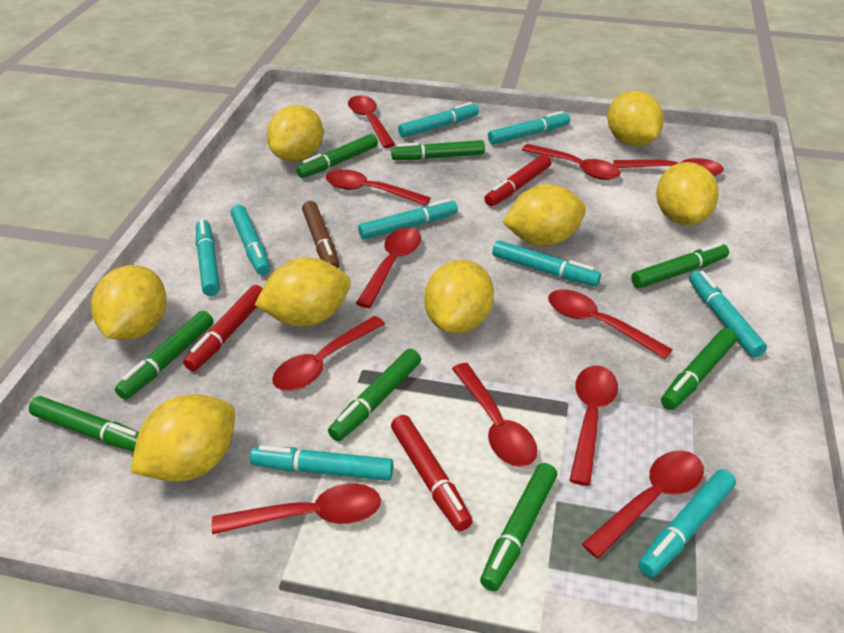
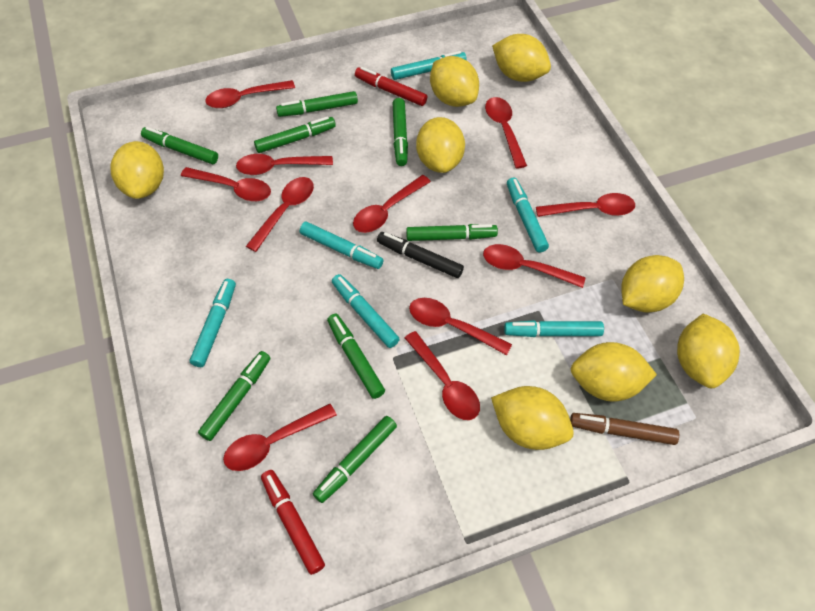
black marker: 0 -> 1
red marker: 3 -> 2
turquoise marker: 9 -> 6

